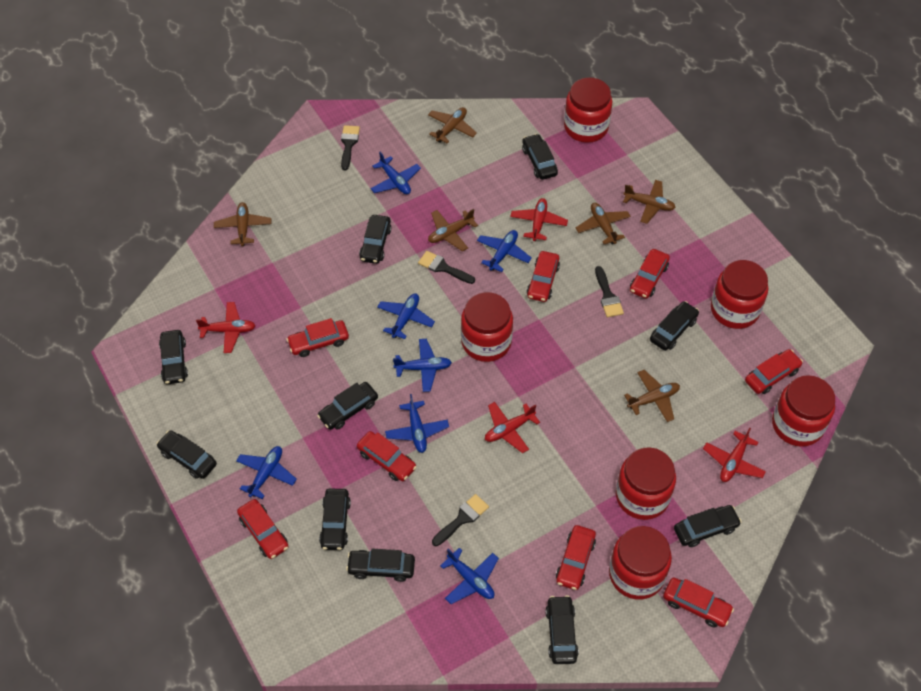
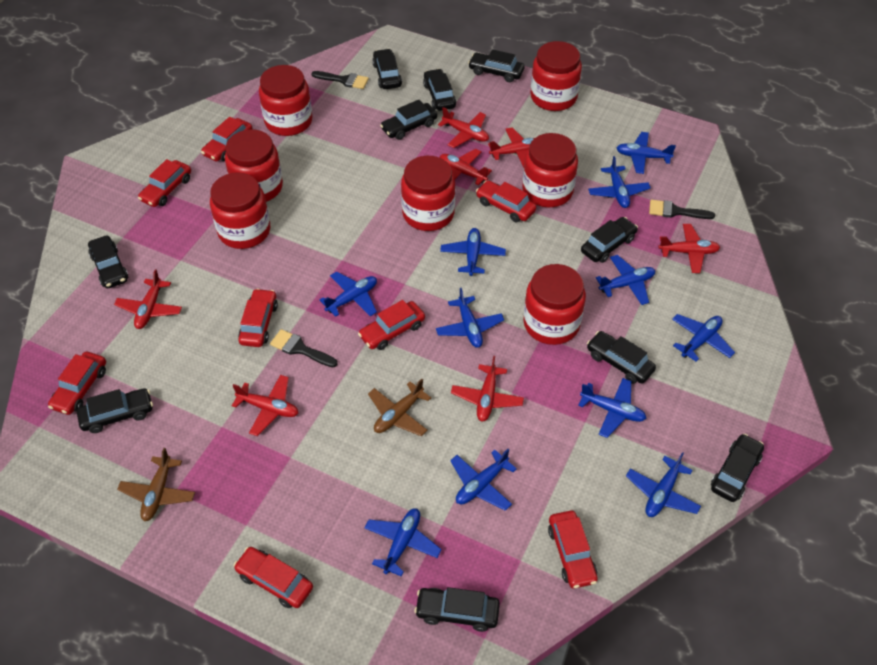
black brush: 4 -> 3
blue plane: 7 -> 11
brown plane: 6 -> 2
red jar: 6 -> 7
red plane: 4 -> 7

